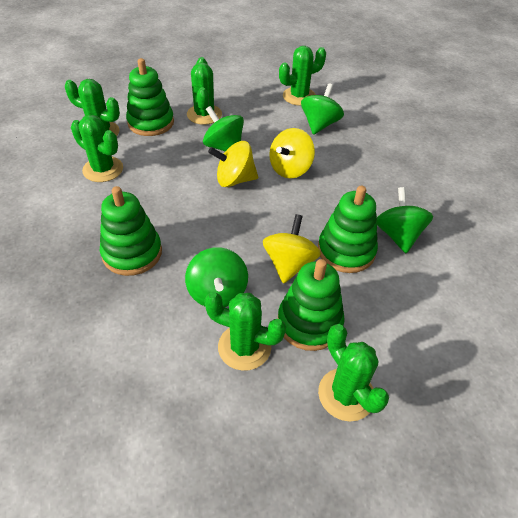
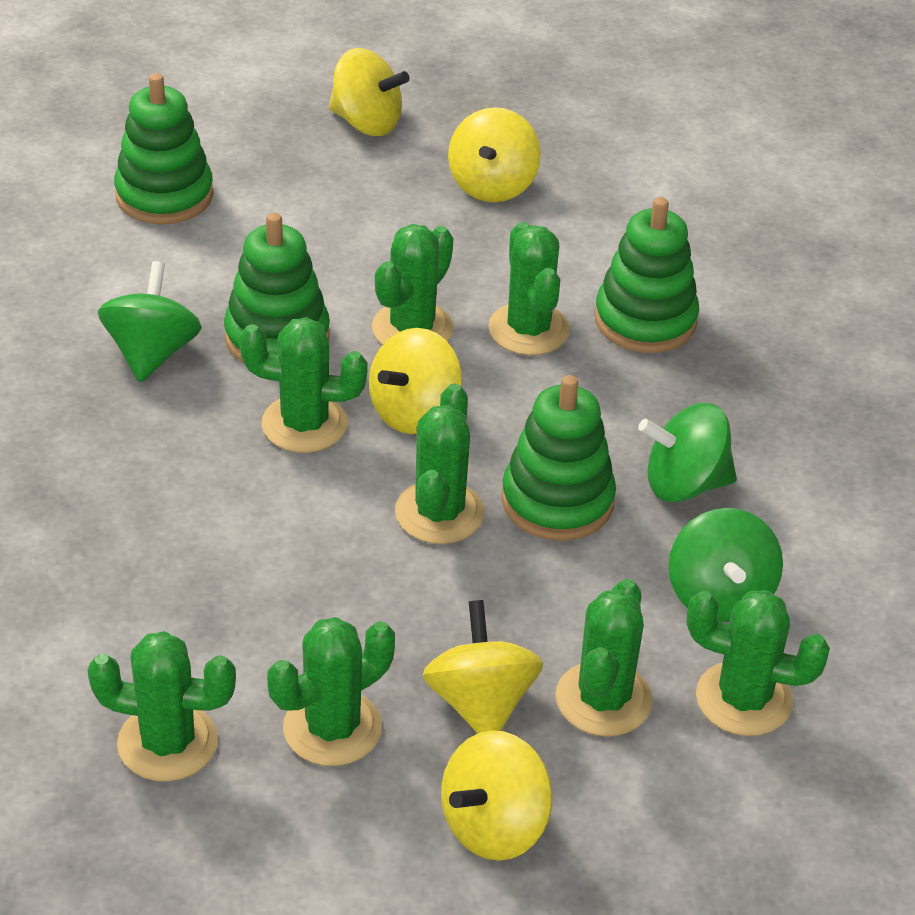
green cactus: 6 -> 8
green spinning top: 4 -> 3
yellow spinning top: 3 -> 5

